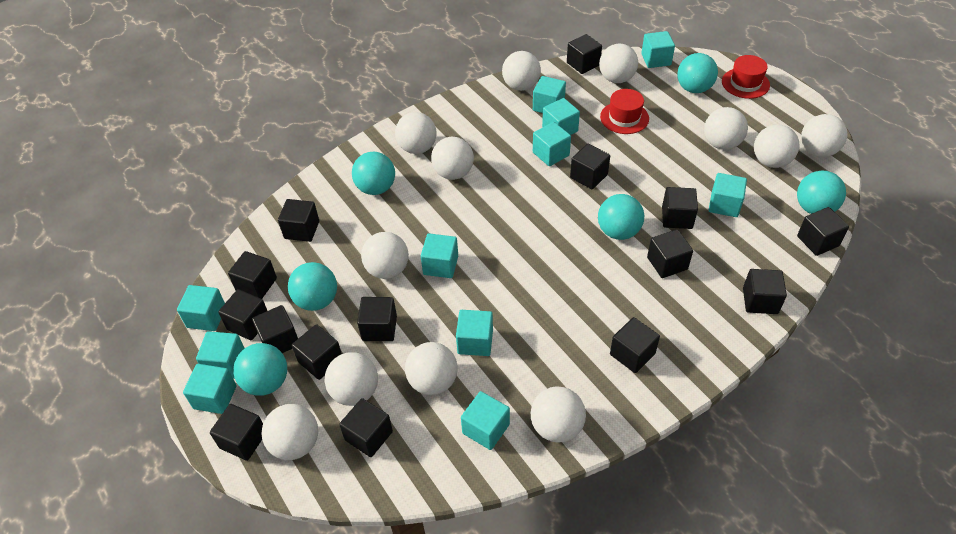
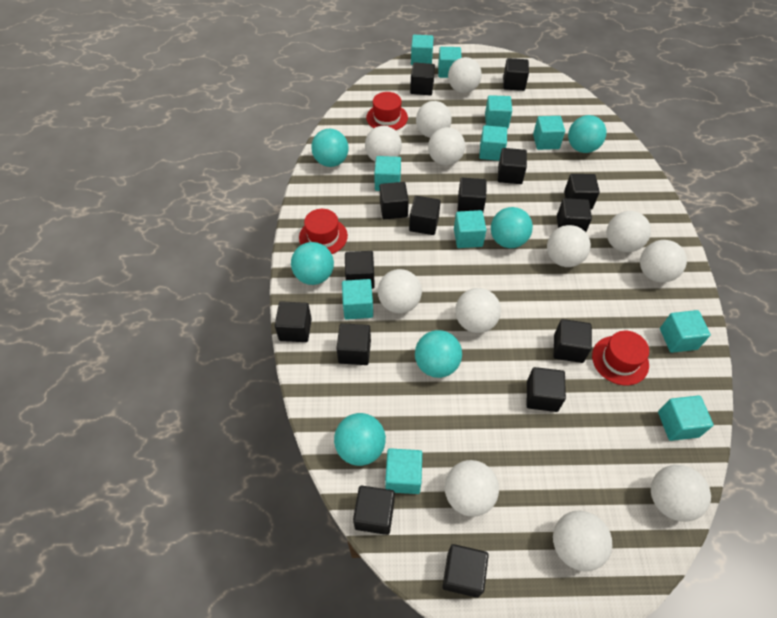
red hat: 2 -> 3

